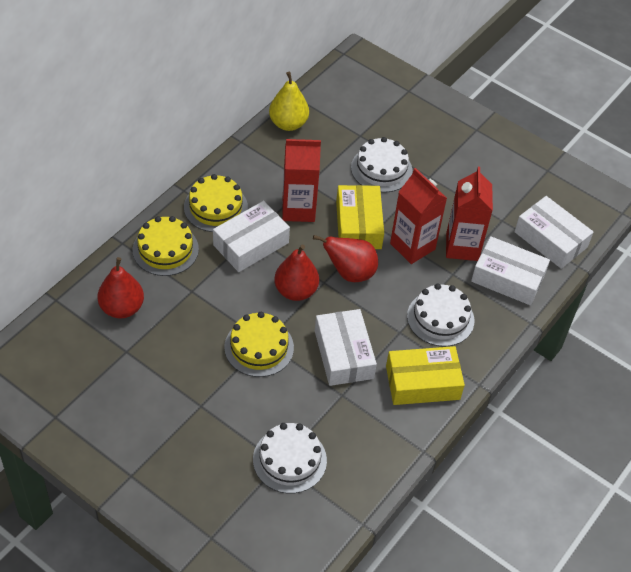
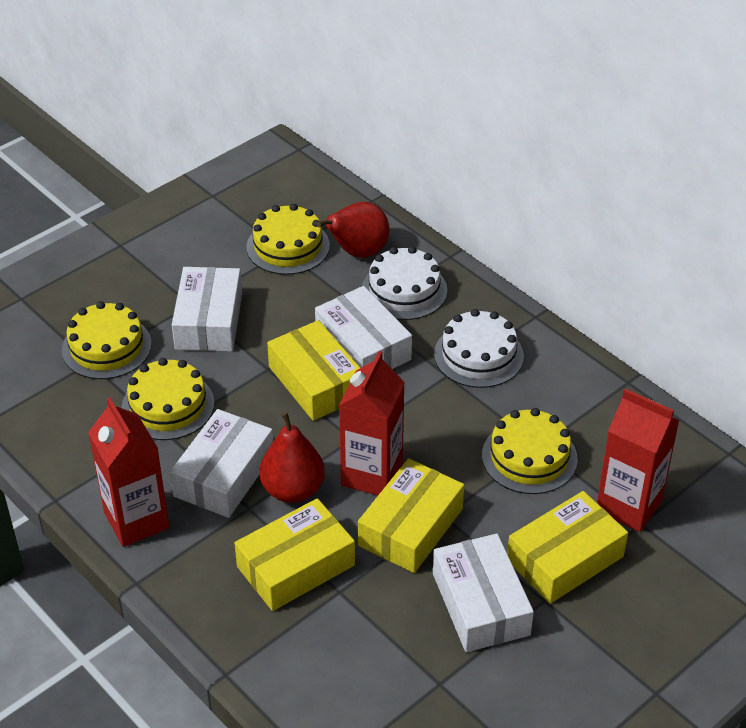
red pear: 3 -> 2
white cake: 3 -> 2
yellow box: 2 -> 4
yellow cake: 3 -> 4
yellow pear: 1 -> 0

